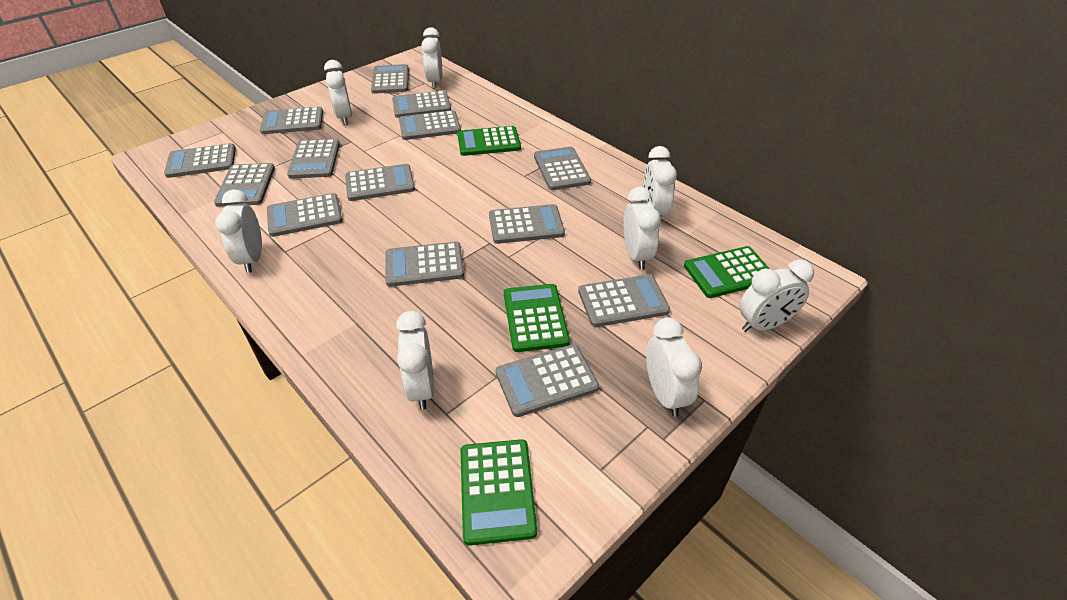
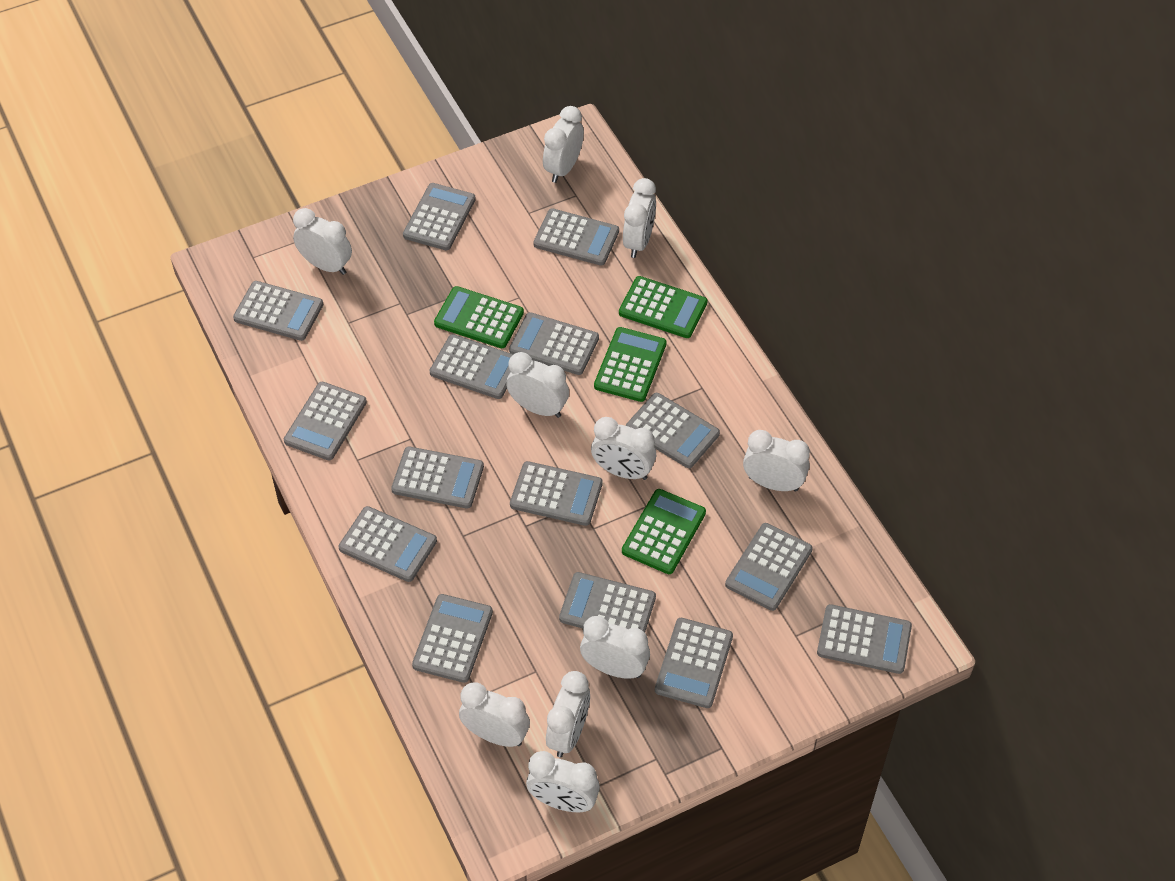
grey calculator: 14 -> 15
white clock: 8 -> 10

